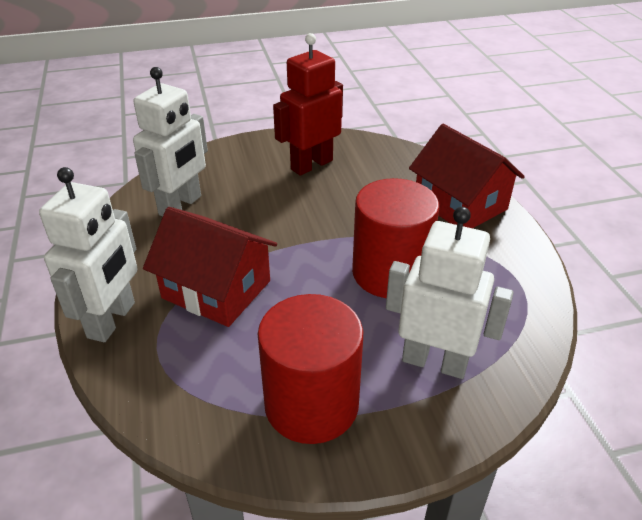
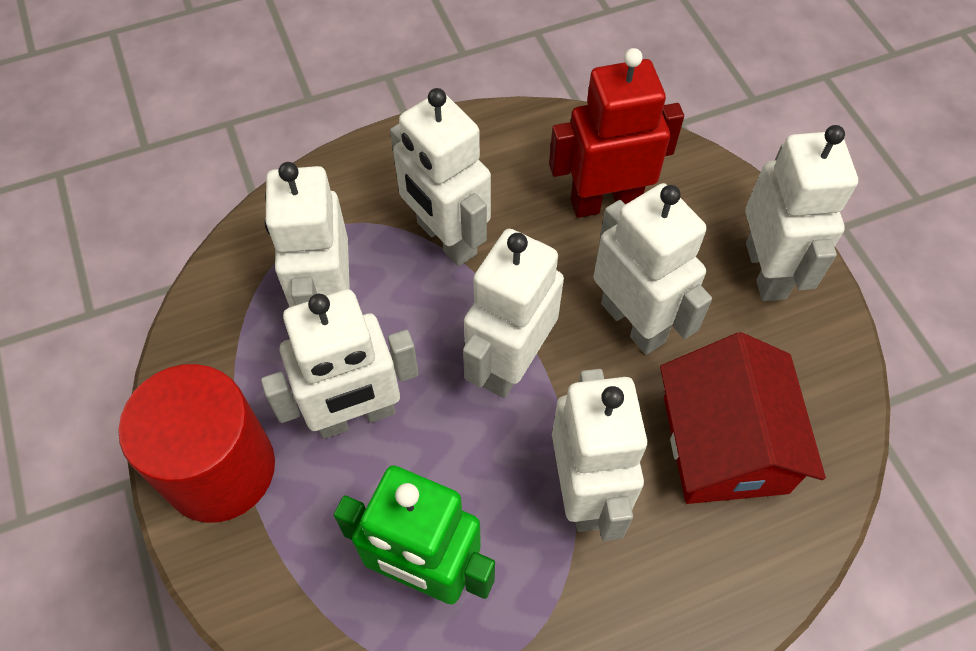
green robot: 0 -> 1
red cylinder: 2 -> 1
red house: 2 -> 1
white robot: 3 -> 7

